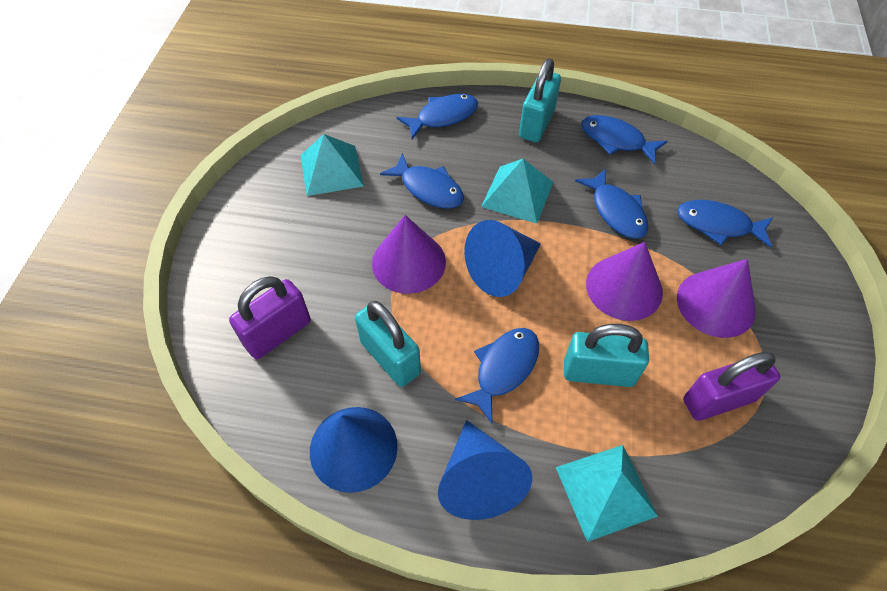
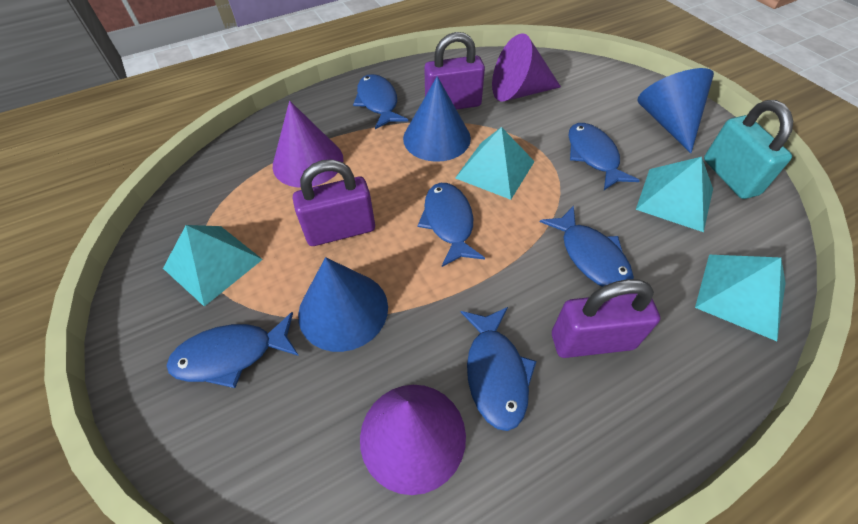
purple padlock: 2 -> 3
turquoise padlock: 3 -> 1
turquoise pyramid: 3 -> 4

